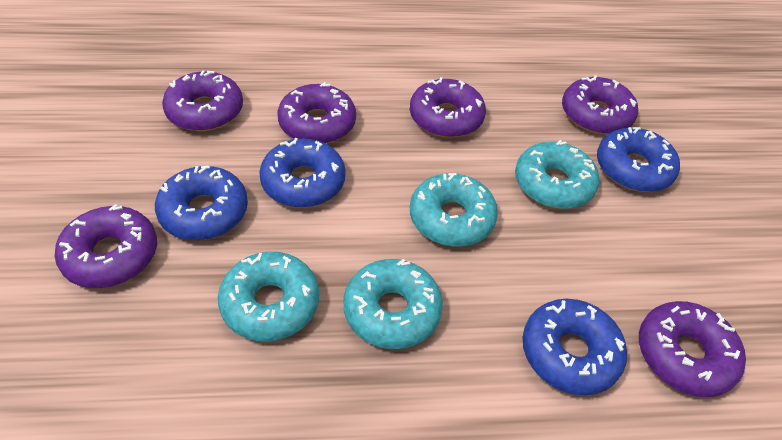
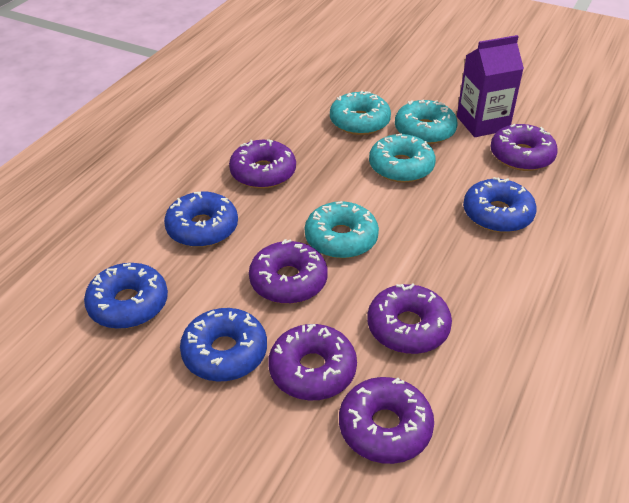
purple carton: 0 -> 1

